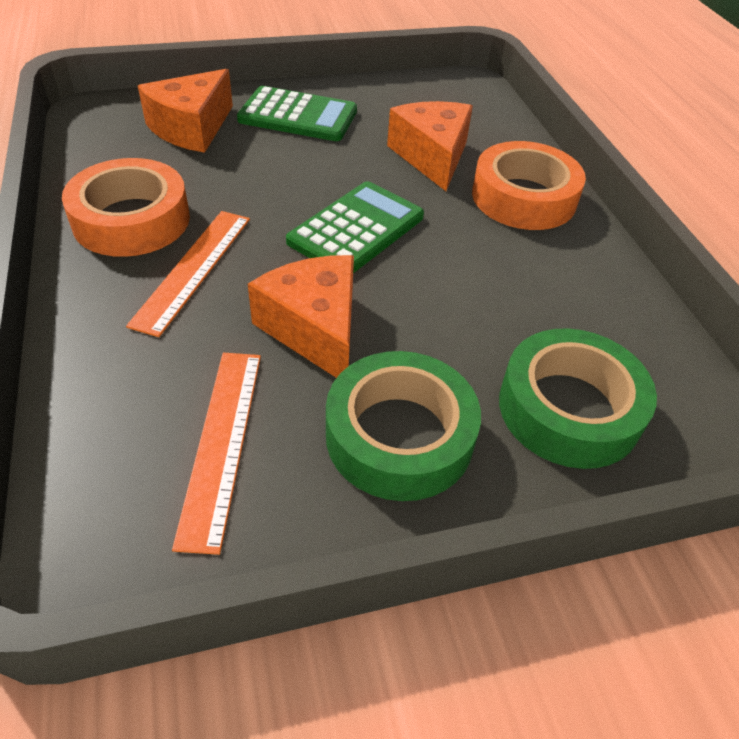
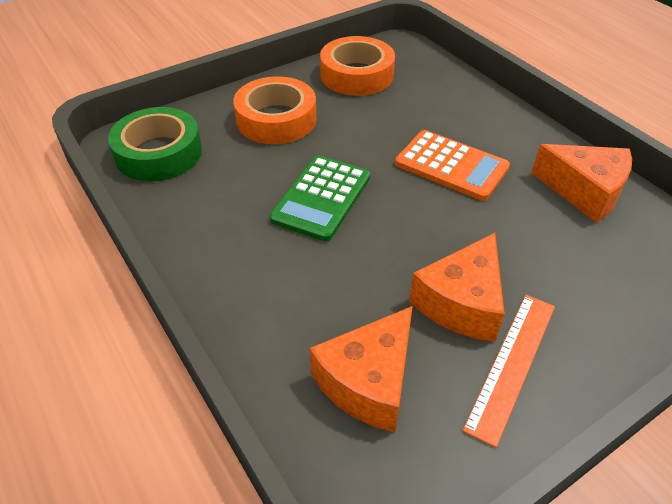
green calculator: 2 -> 1
green tape: 2 -> 1
orange calculator: 0 -> 1
orange ruler: 2 -> 1

